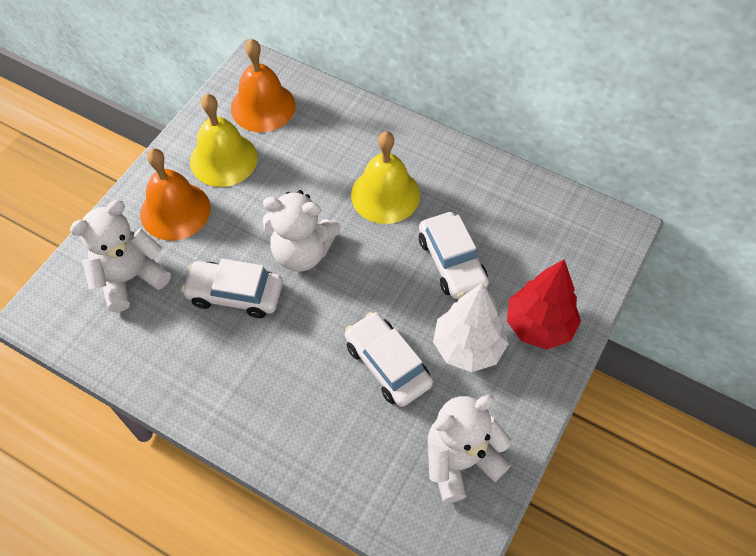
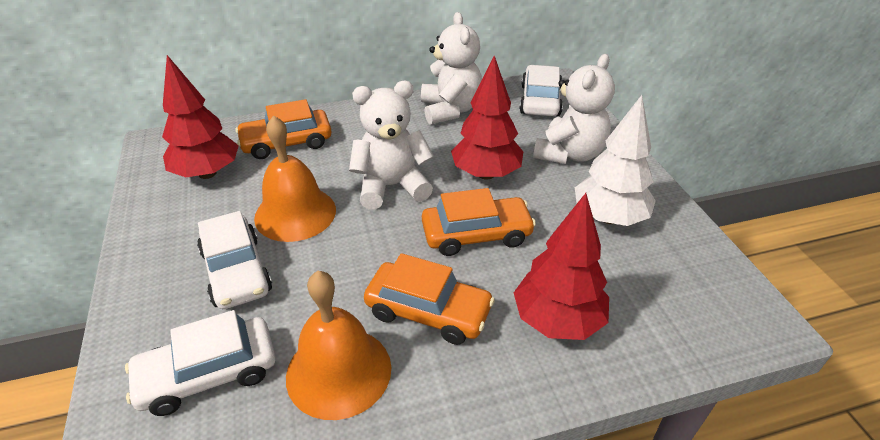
orange car: 0 -> 3
red tree: 1 -> 3
yellow bell: 2 -> 0

